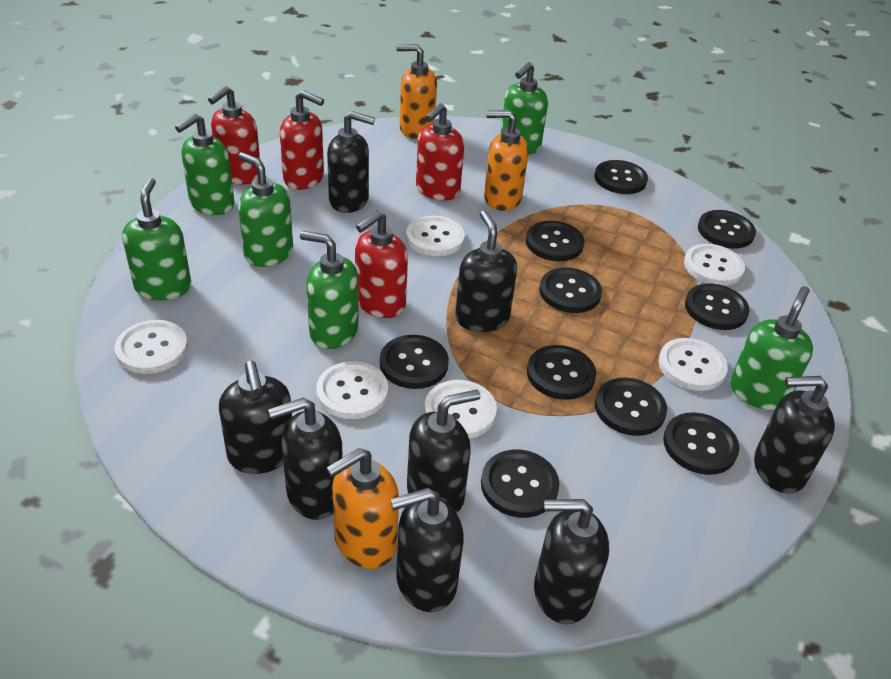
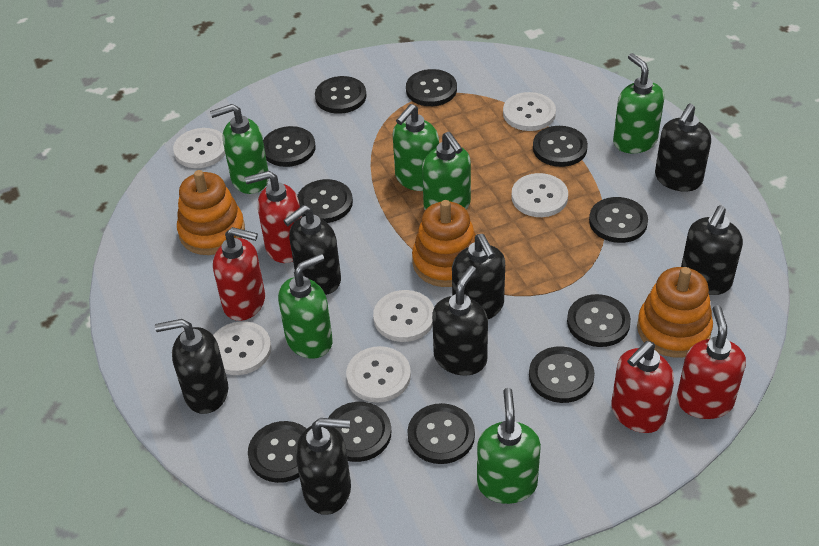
black button: 10 -> 11
black soap dispenser: 8 -> 7
orange soap dispenser: 3 -> 0
orange stacking toy: 0 -> 3

